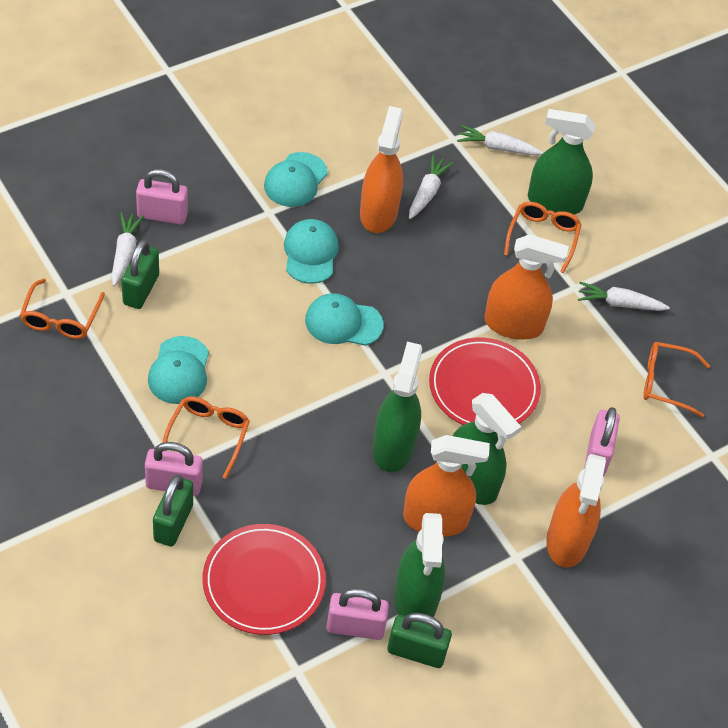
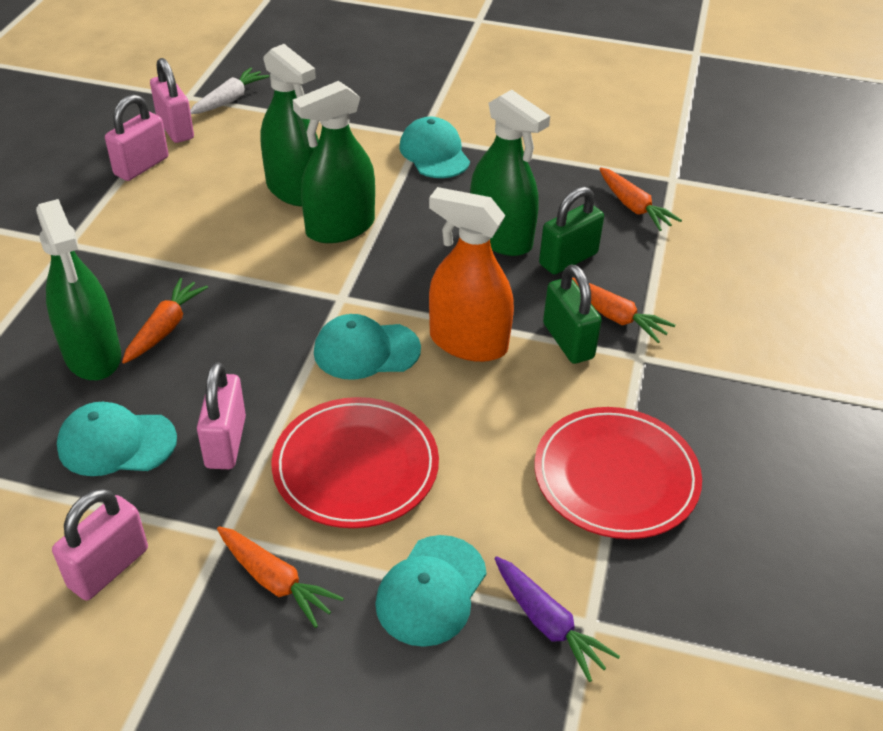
green padlock: 3 -> 2
orange carrot: 0 -> 4
orange glasses: 4 -> 0
orange spray bottle: 4 -> 1
purple carrot: 0 -> 1
white carrot: 4 -> 1

